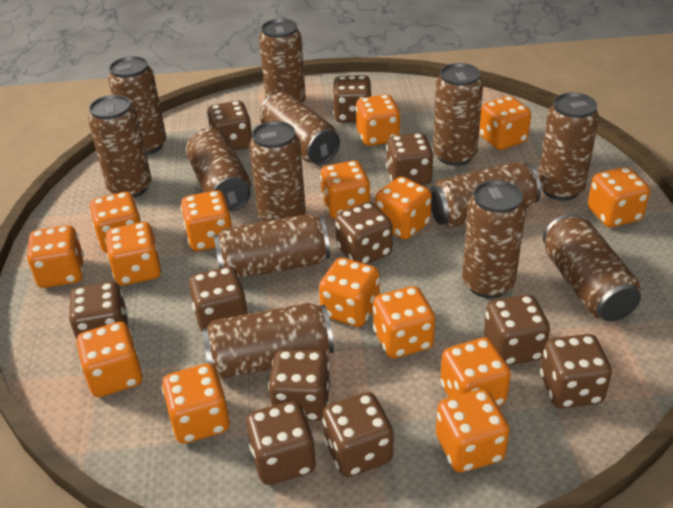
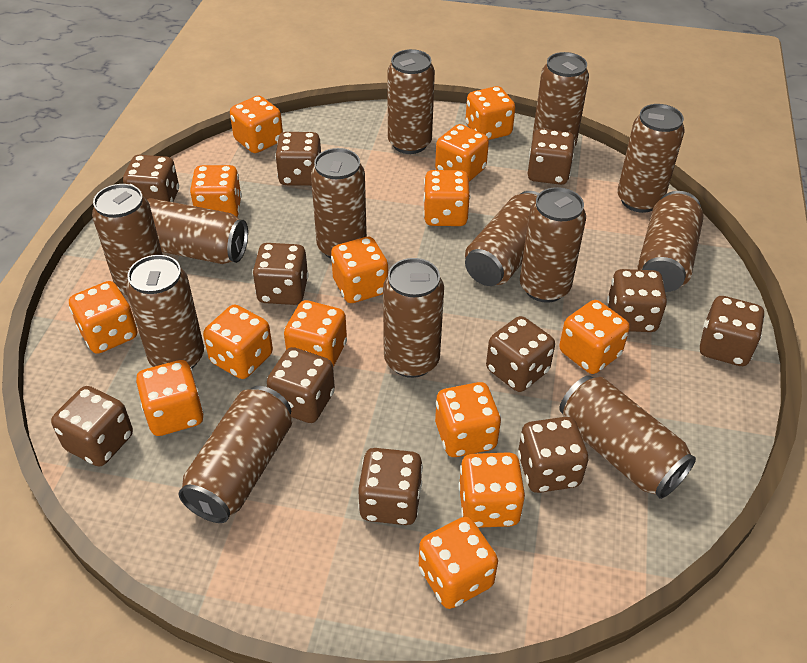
orange dice: 15 -> 14

